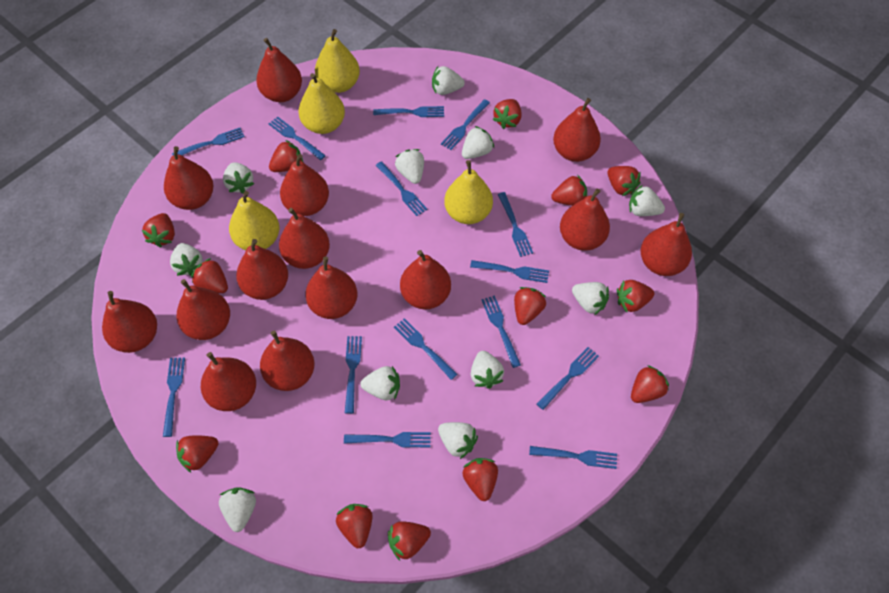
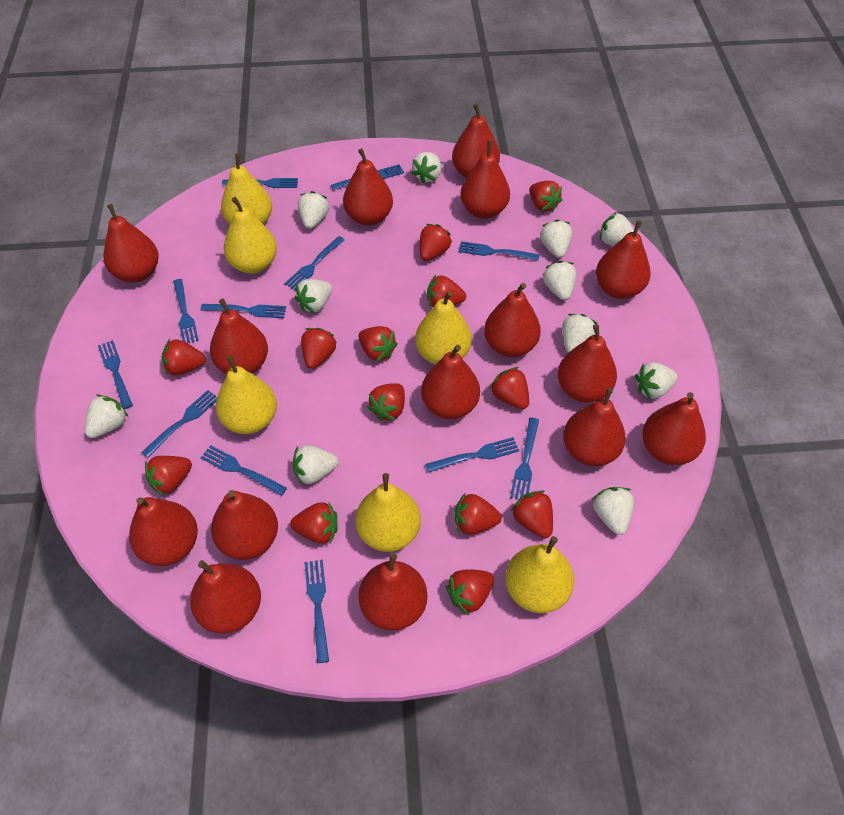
blue fork: 14 -> 12
red pear: 14 -> 15
yellow pear: 4 -> 6

